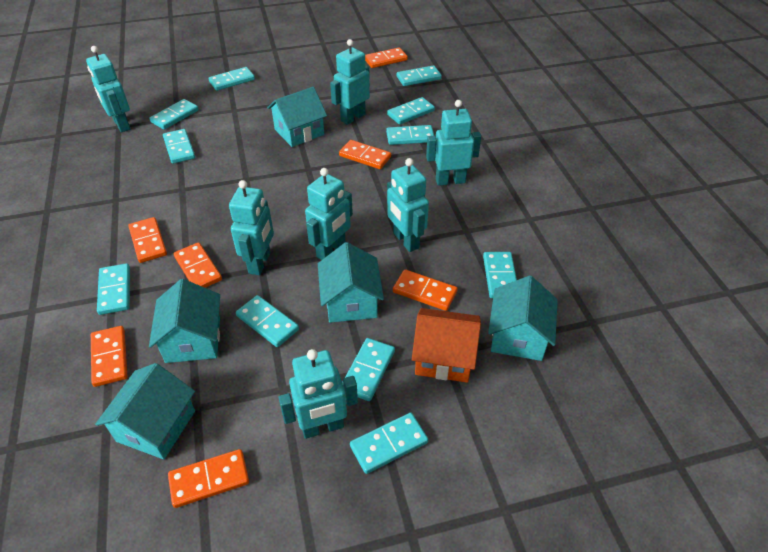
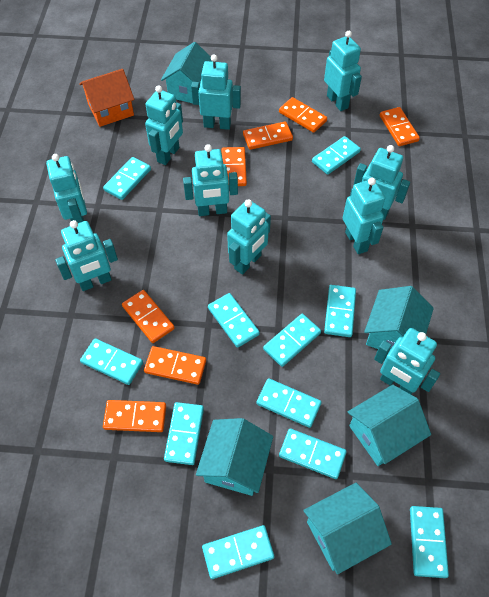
turquoise robot: 7 -> 10

